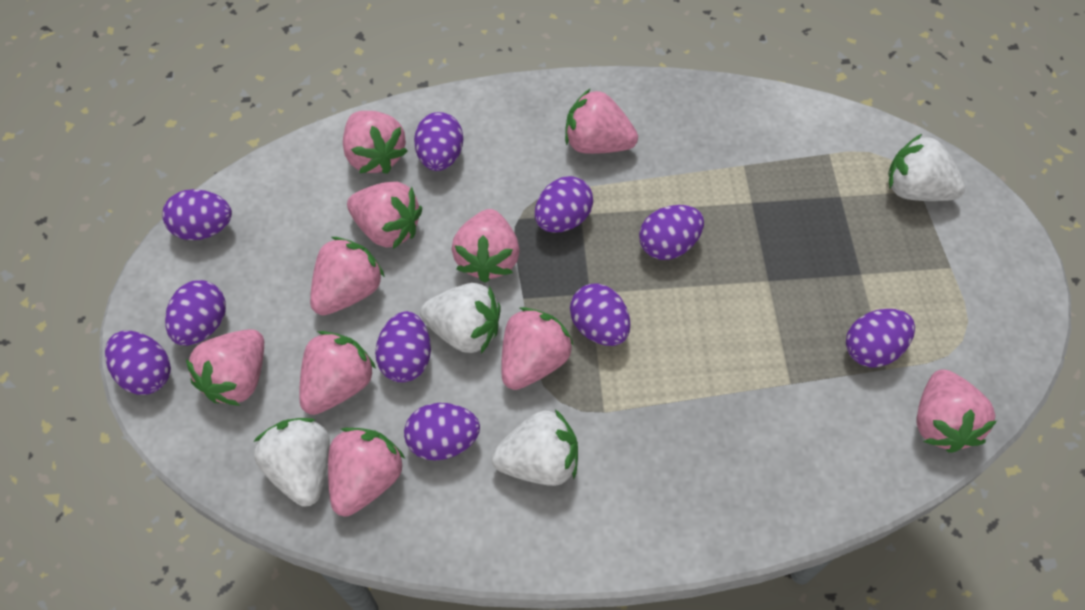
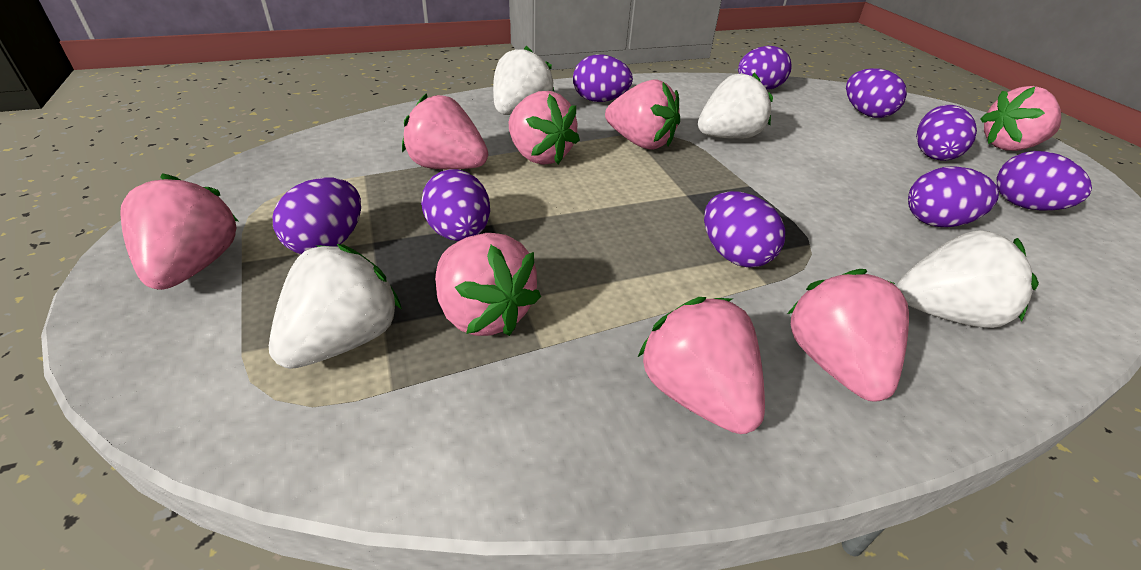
pink strawberry: 10 -> 8
purple egg: 10 -> 9

